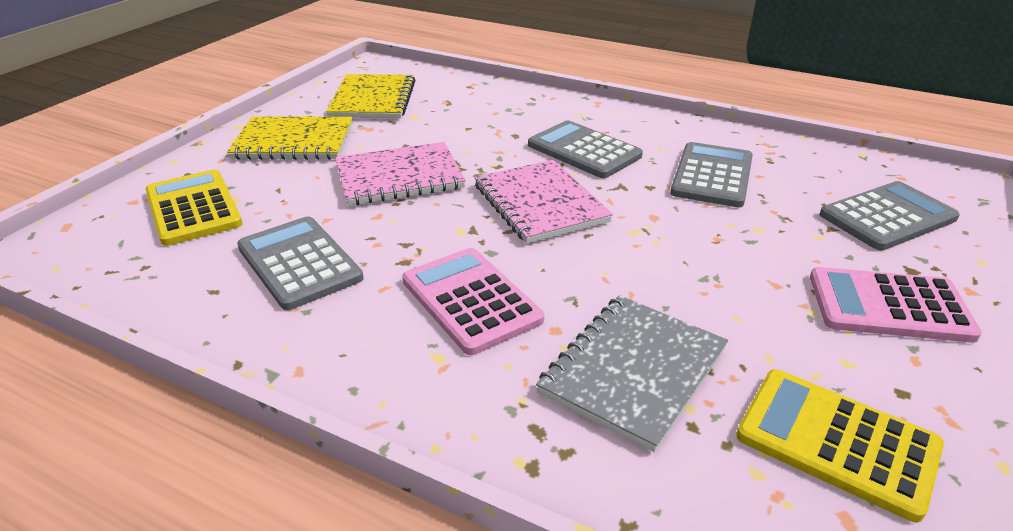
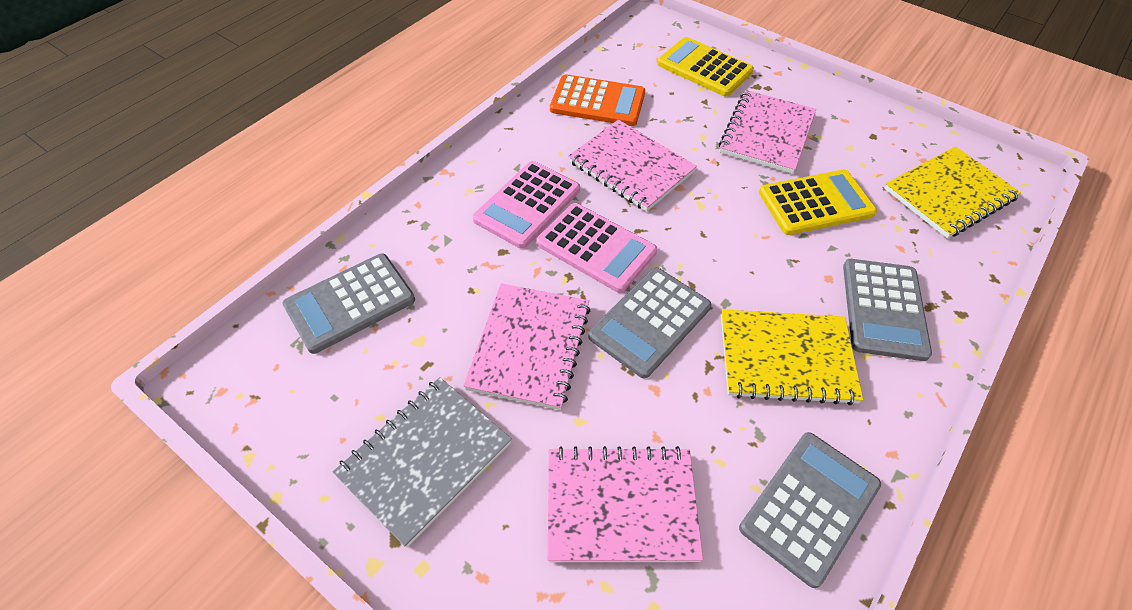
orange calculator: 0 -> 1
pink notebook: 2 -> 4

